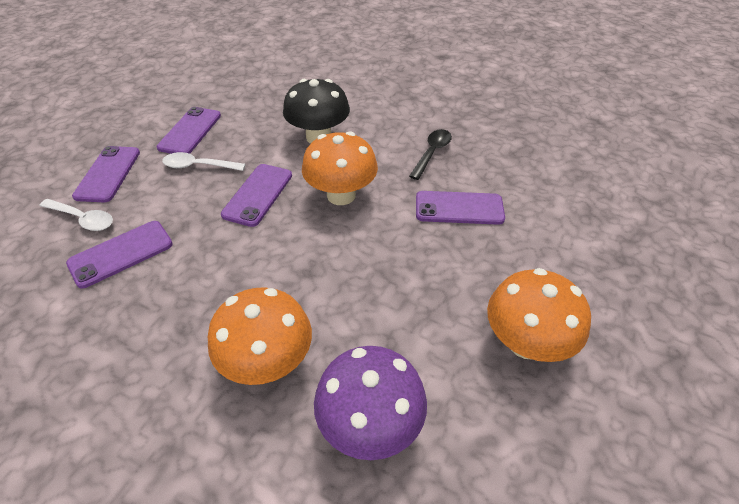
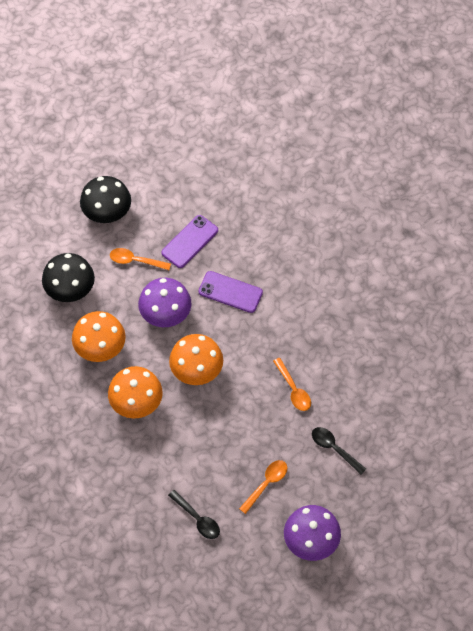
black mushroom: 1 -> 2
black spoon: 1 -> 2
orange spoon: 0 -> 3
purple mushroom: 1 -> 2
purple phone: 5 -> 2
white spoon: 2 -> 0

